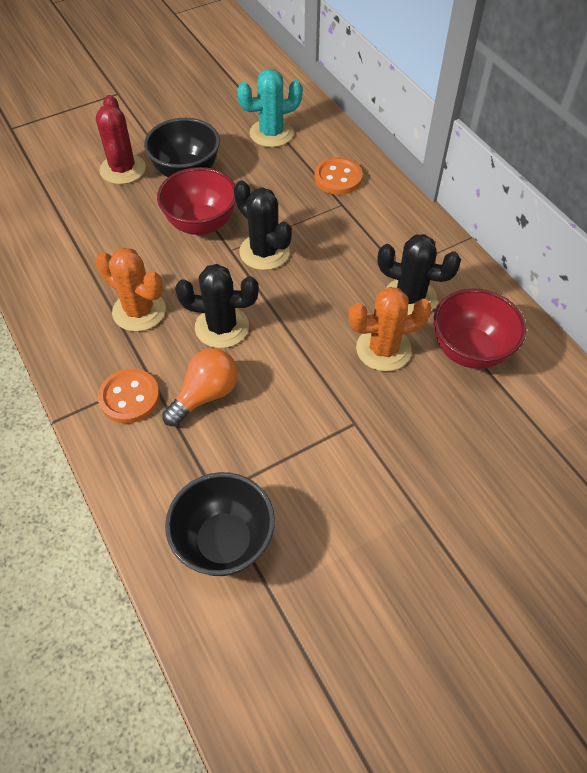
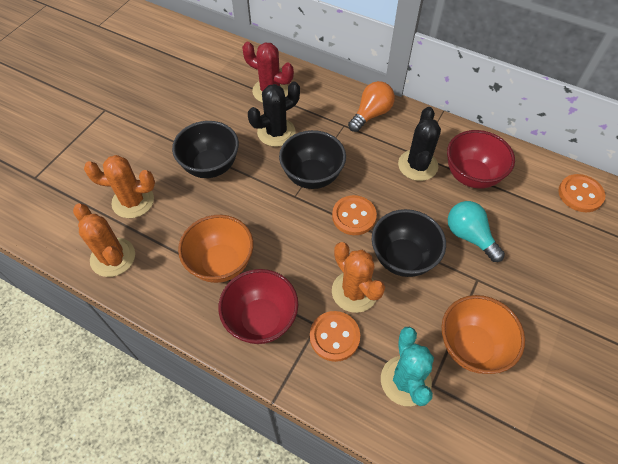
black bowl: 2 -> 3
black cactus: 3 -> 2
orange bowl: 0 -> 2
orange button: 2 -> 3
orange cactus: 2 -> 3
turquoise light bulb: 0 -> 1

